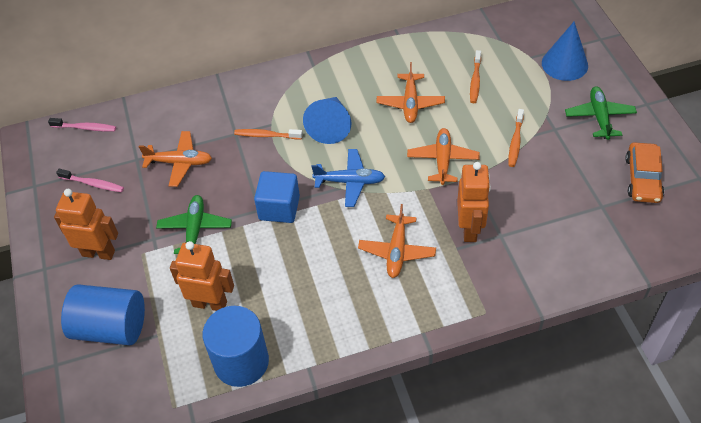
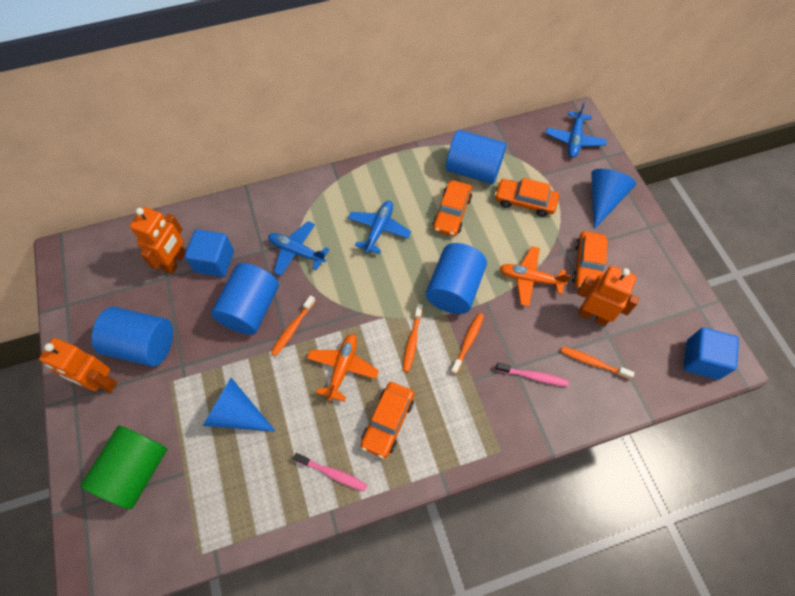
blue cube: 1 -> 2
blue cylinder: 2 -> 4
blue plane: 1 -> 3
green cylinder: 0 -> 1
green plane: 2 -> 0
orange car: 1 -> 4
orange plane: 4 -> 2
orange toothbrush: 3 -> 4

